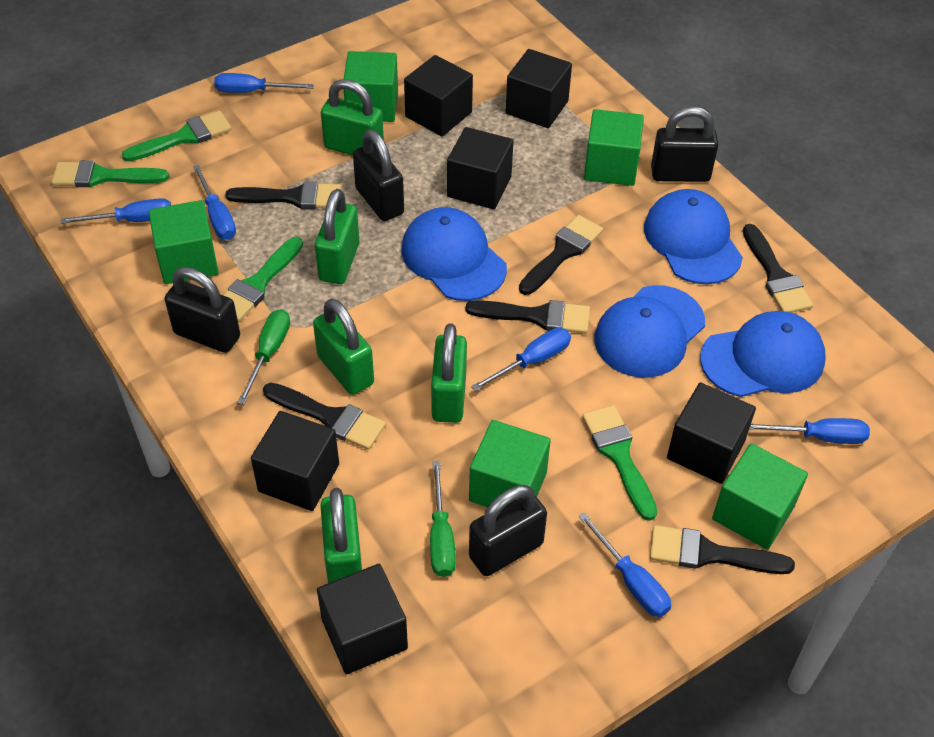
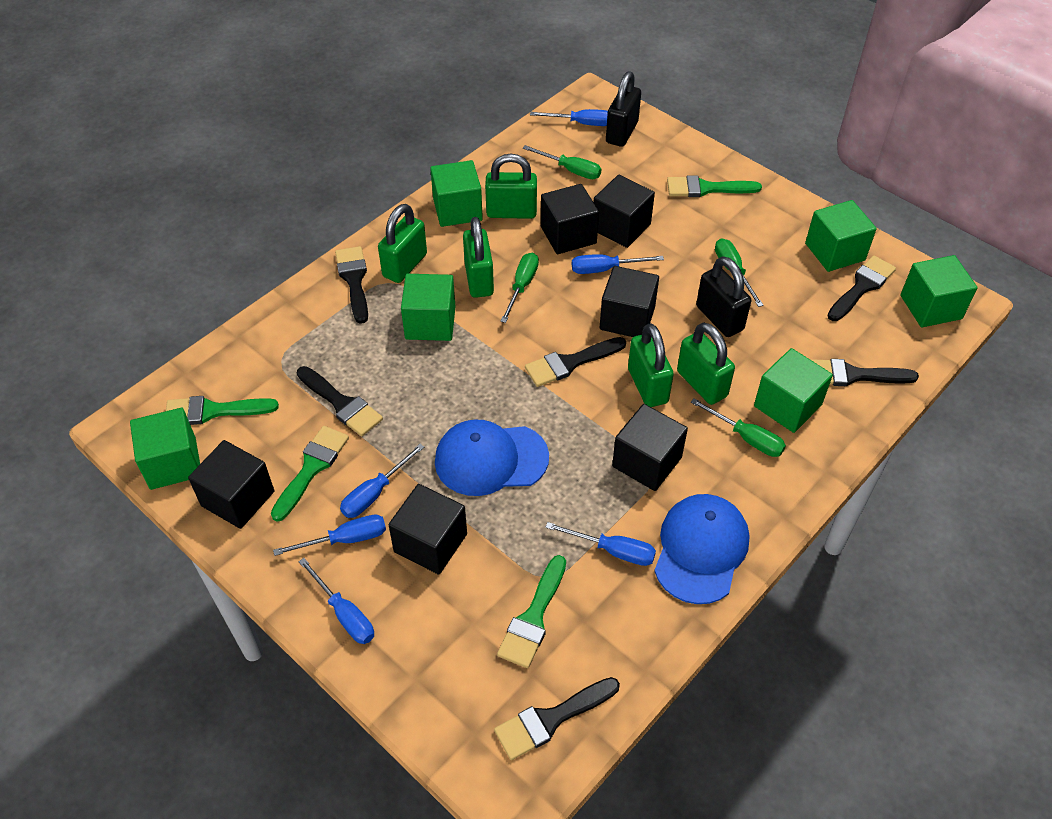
black padlock: 4 -> 2
blue cap: 4 -> 2
green cube: 5 -> 6
green screwdriver: 2 -> 4

